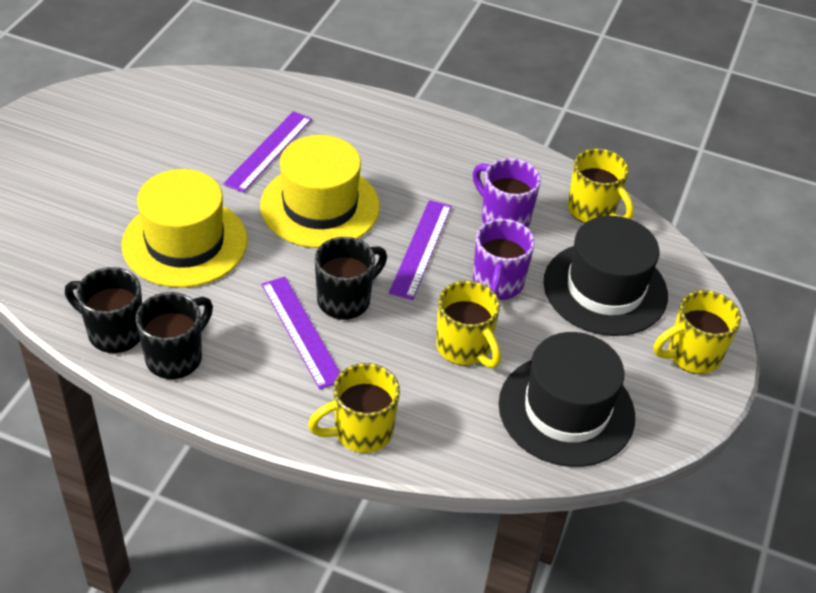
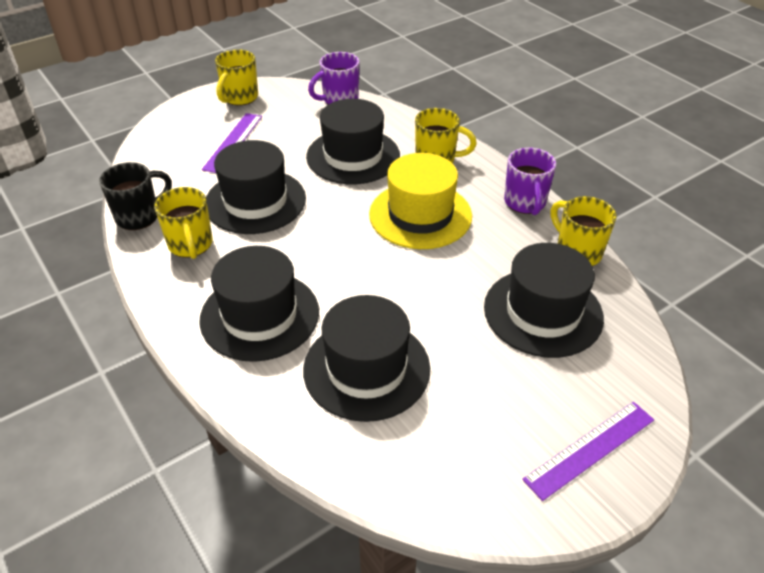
black hat: 2 -> 5
black mug: 3 -> 1
purple ruler: 3 -> 2
yellow hat: 2 -> 1

